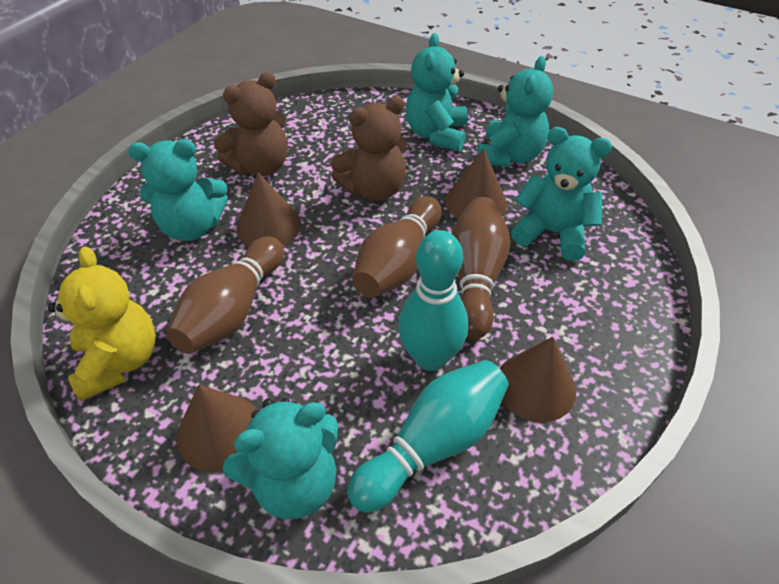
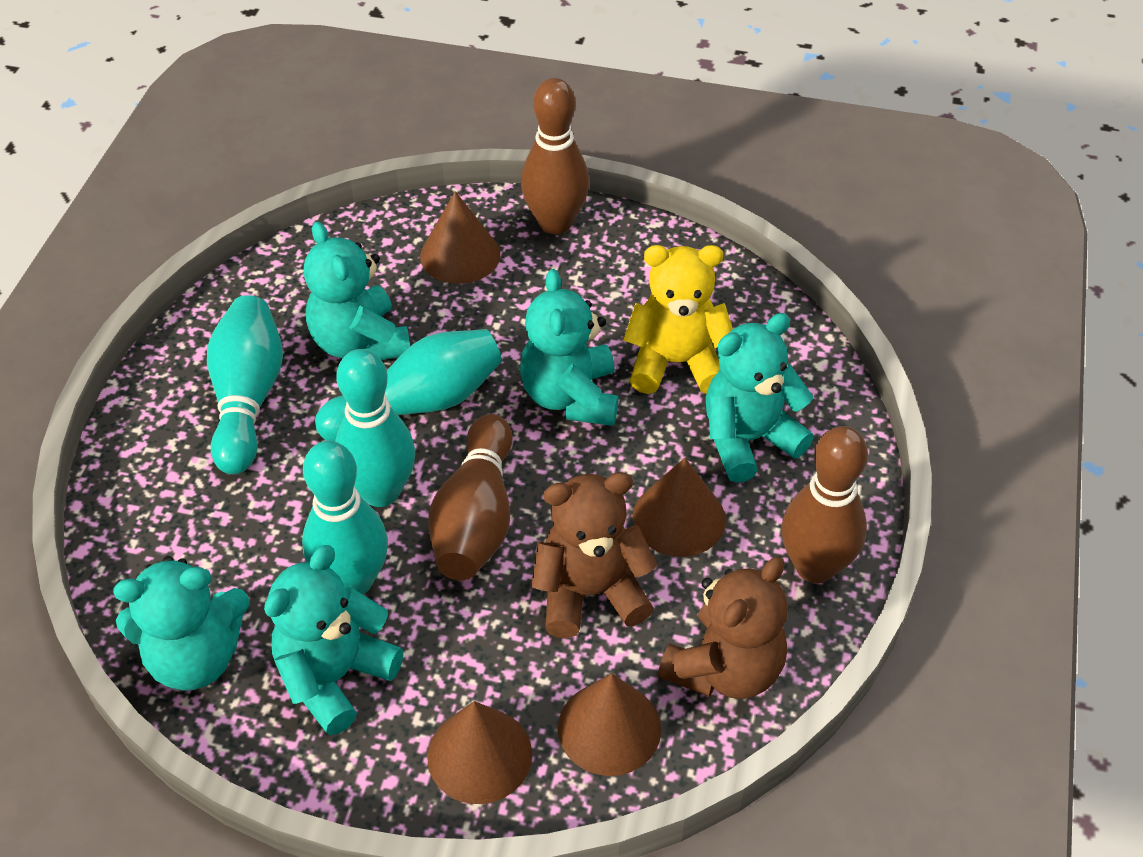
turquoise bowling pin: 2 -> 4

